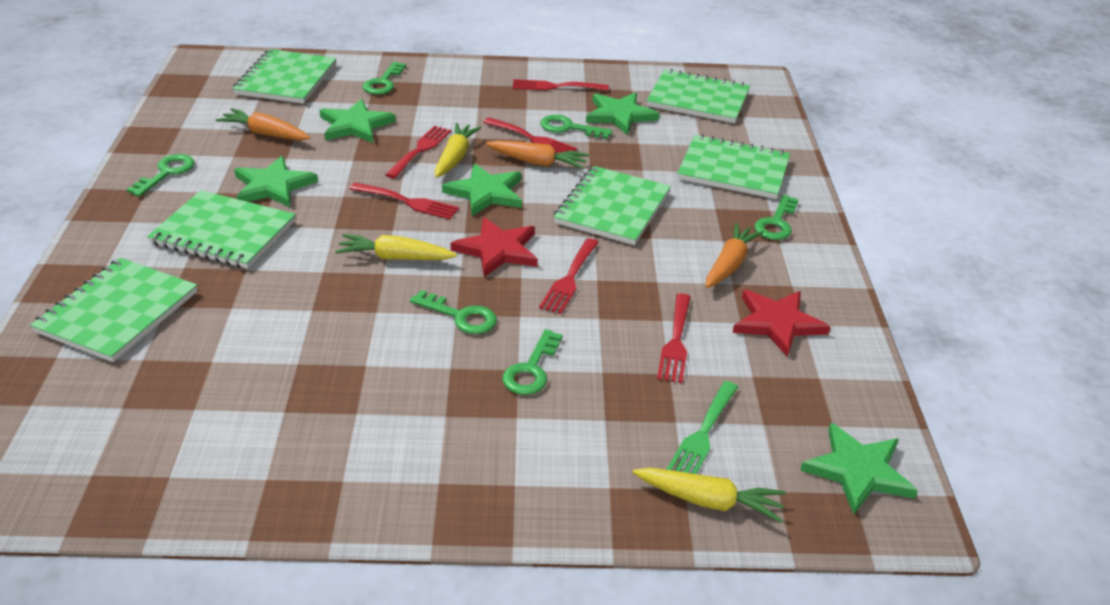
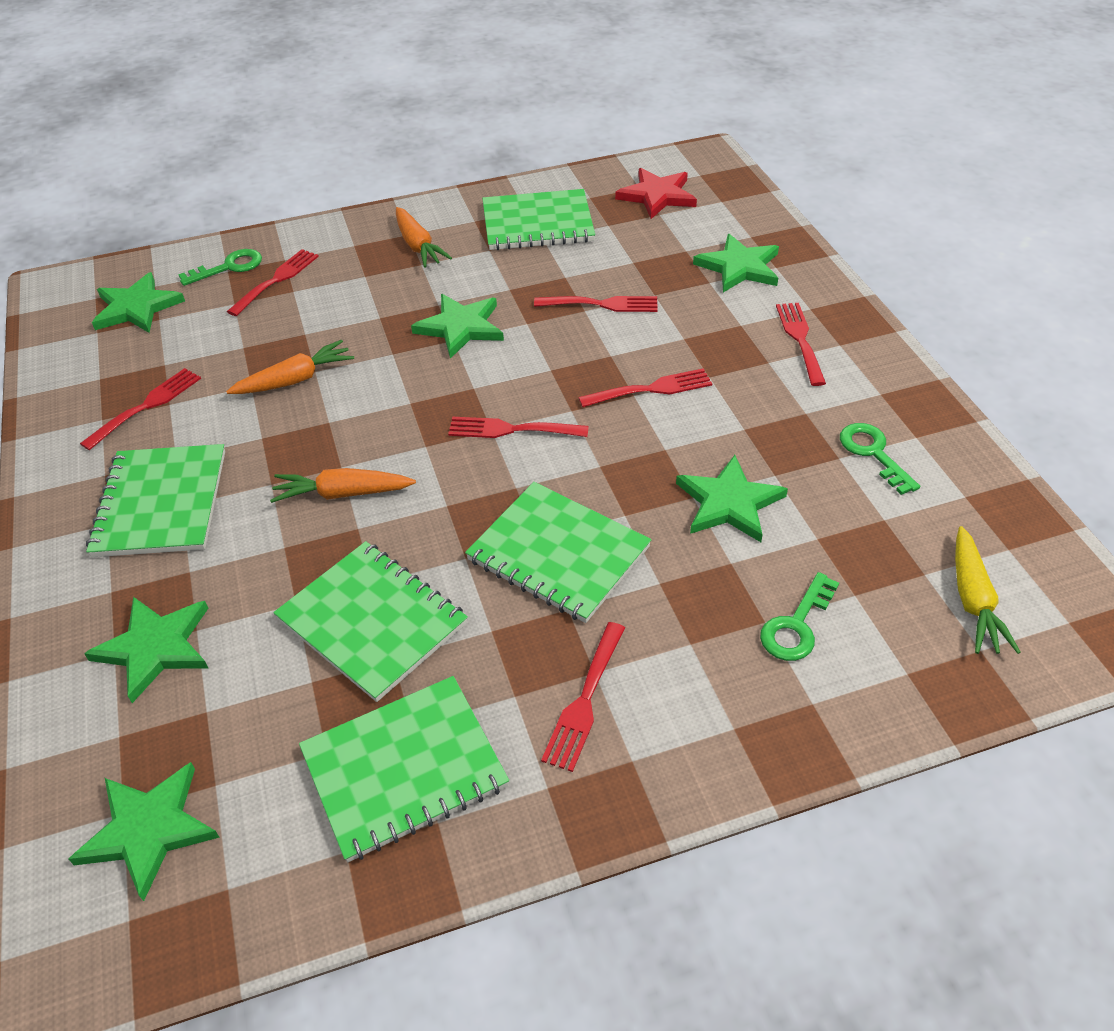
green fork: 1 -> 0
green key: 6 -> 3
green notebook: 6 -> 5
green star: 5 -> 6
red fork: 6 -> 7
red star: 2 -> 1
yellow carrot: 3 -> 1

